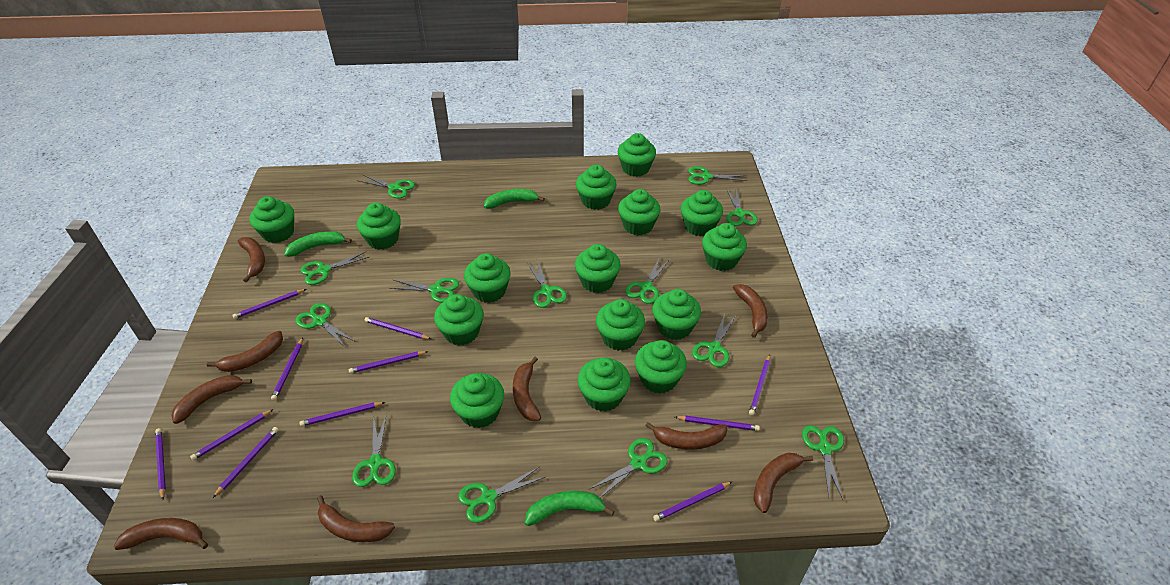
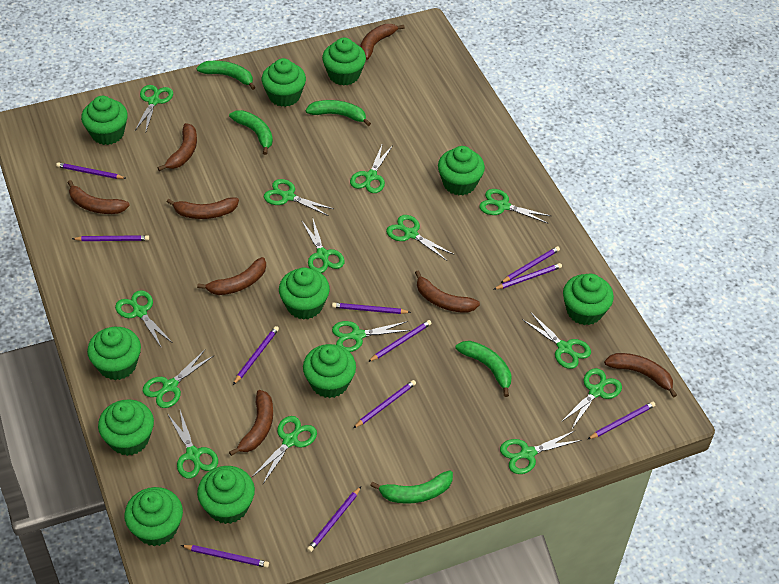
brown banana: 9 -> 8
green banana: 3 -> 5
green cupcake: 15 -> 11
green scissors: 13 -> 14

